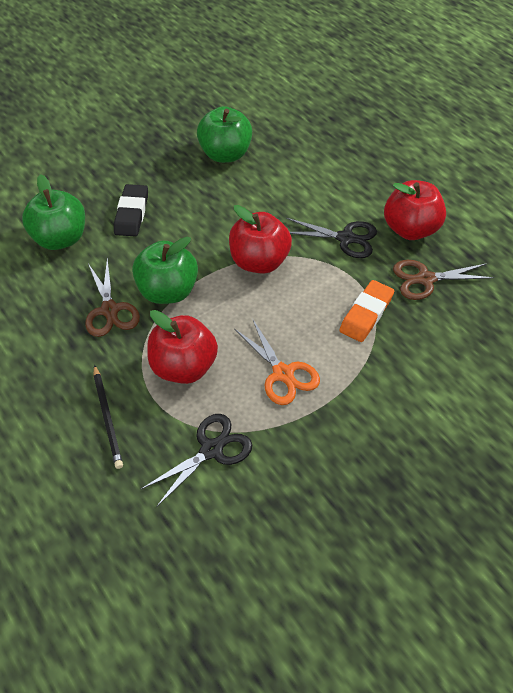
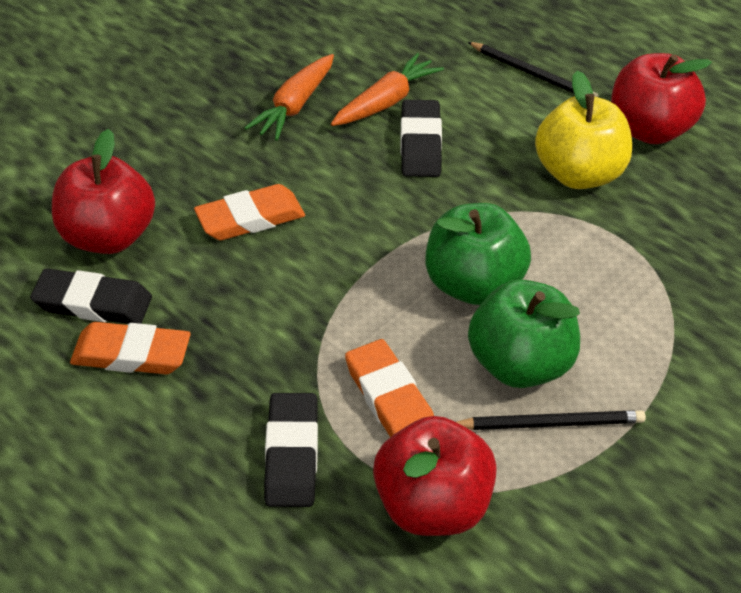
black eraser: 1 -> 3
black pencil: 1 -> 2
black scissors: 2 -> 0
brown scissors: 2 -> 0
green apple: 3 -> 2
orange carrot: 0 -> 2
orange eraser: 1 -> 3
orange scissors: 1 -> 0
yellow apple: 0 -> 1

